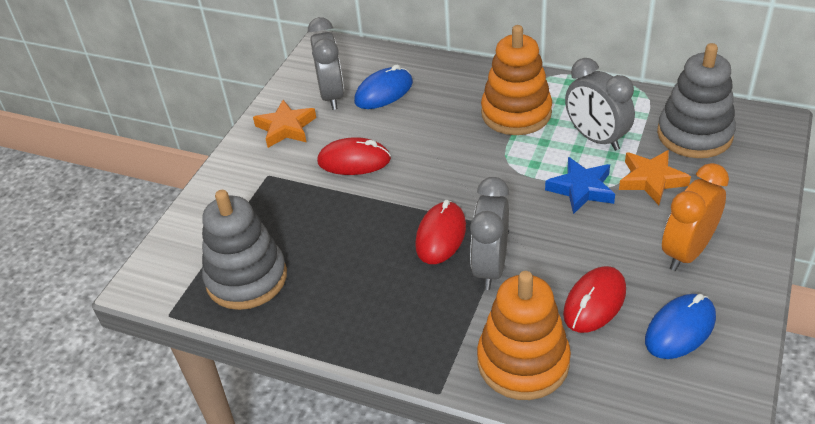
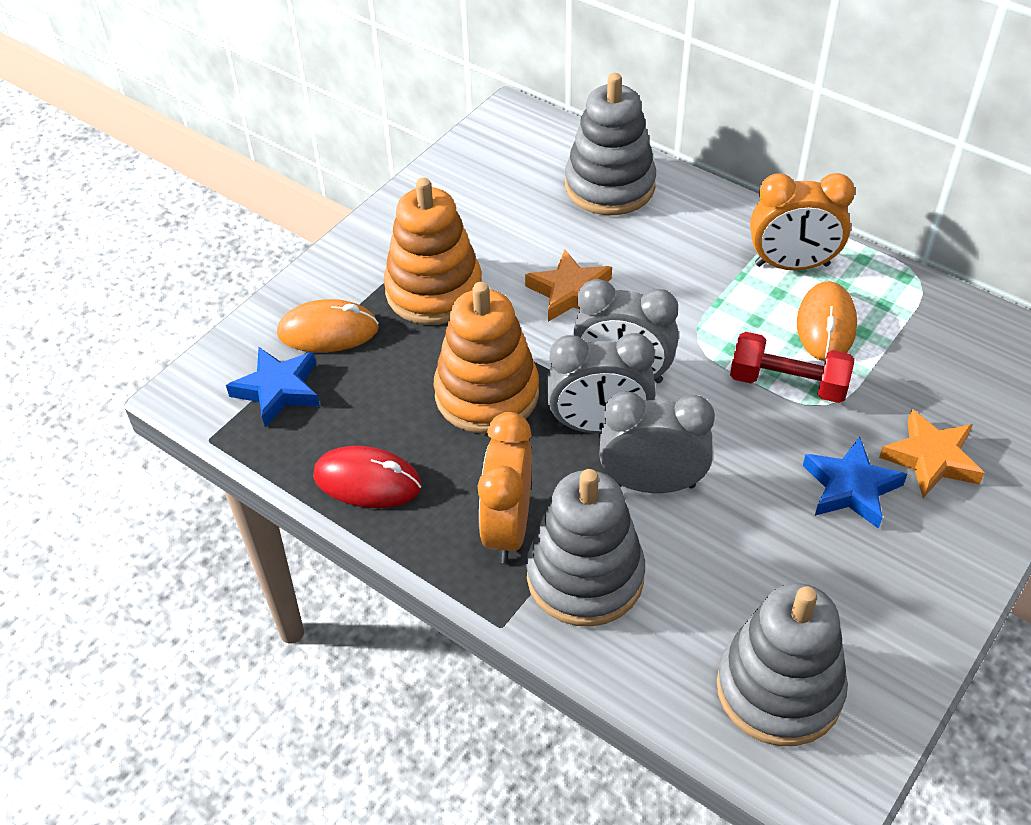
blue mouse: 2 -> 0
blue star: 1 -> 2
grey stacking toy: 2 -> 3
orange clock: 1 -> 2
orange mouse: 0 -> 2
red dumbbell: 0 -> 1
red mouse: 3 -> 1

